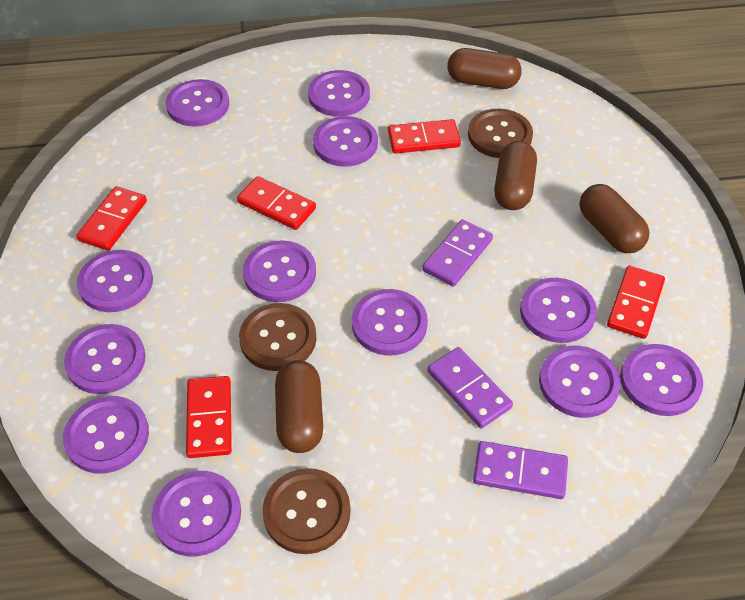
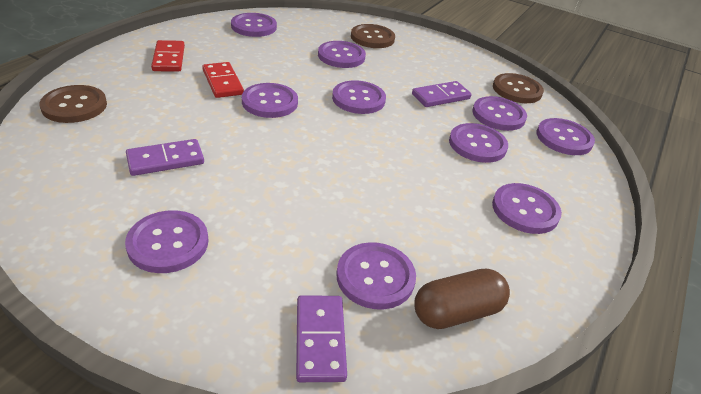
brown capsule: 4 -> 1
purple button: 12 -> 10
red domino: 5 -> 2

